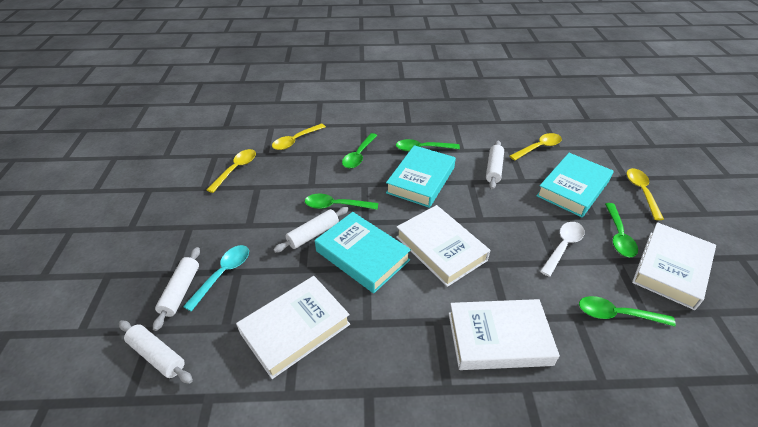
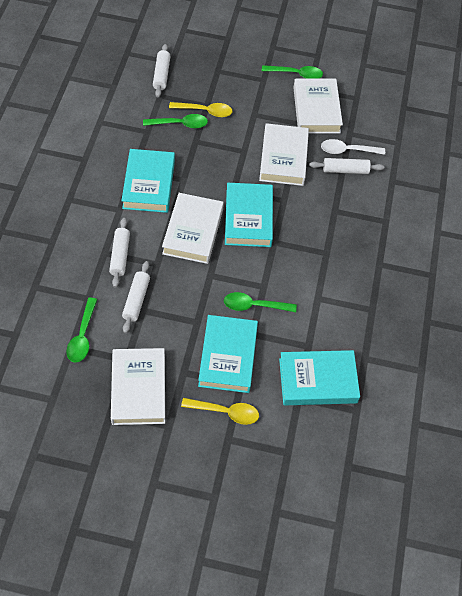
green spoon: 5 -> 4
turquoise book: 3 -> 4
turquoise spoon: 1 -> 0
yellow spoon: 4 -> 2

